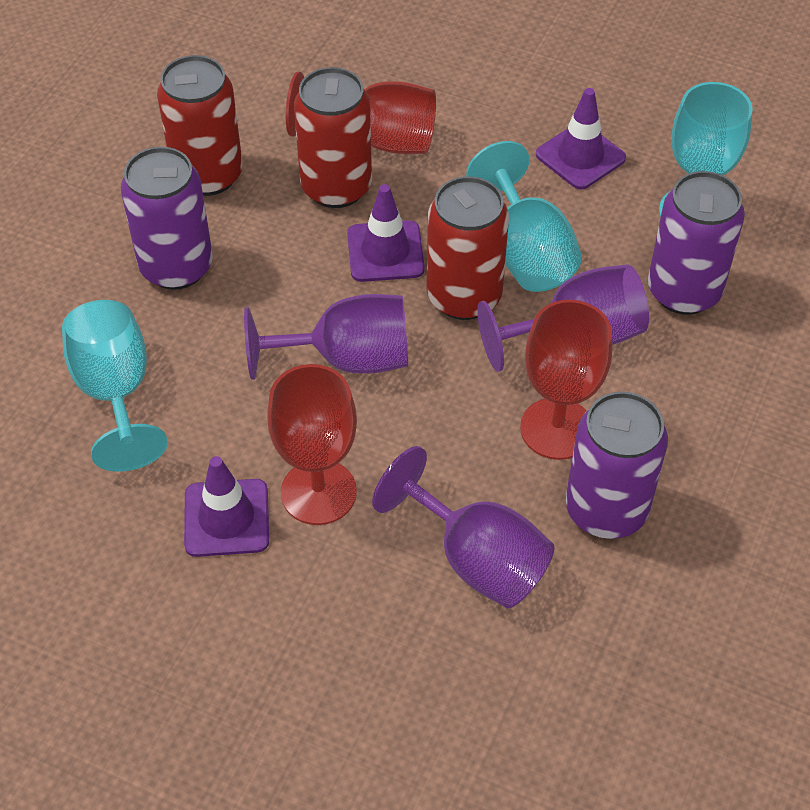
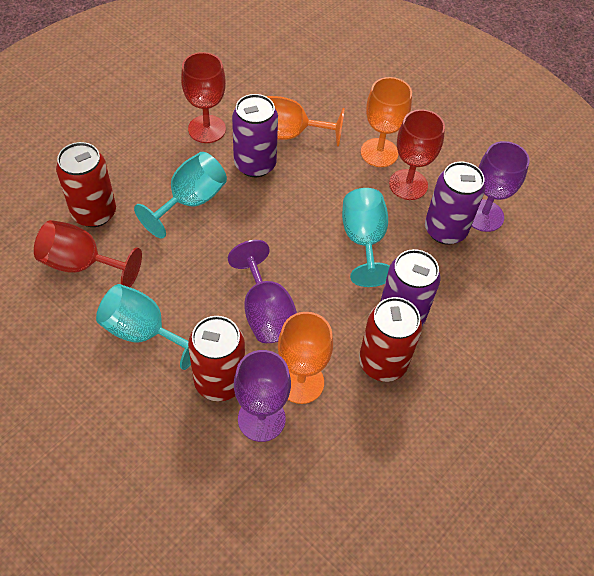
orange goblet: 0 -> 3
purple traffic cone: 3 -> 0

